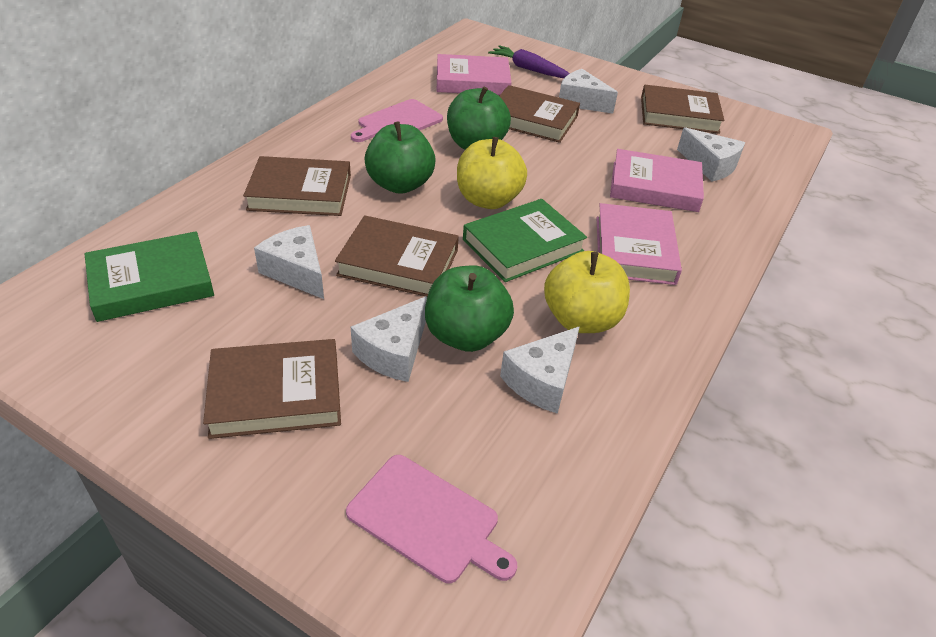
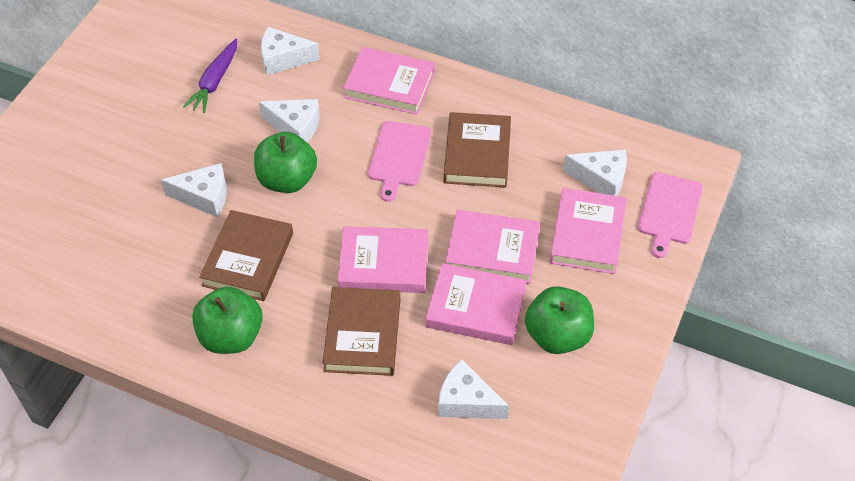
brown book: 5 -> 3
green book: 2 -> 0
pink book: 3 -> 5
yellow apple: 2 -> 0

